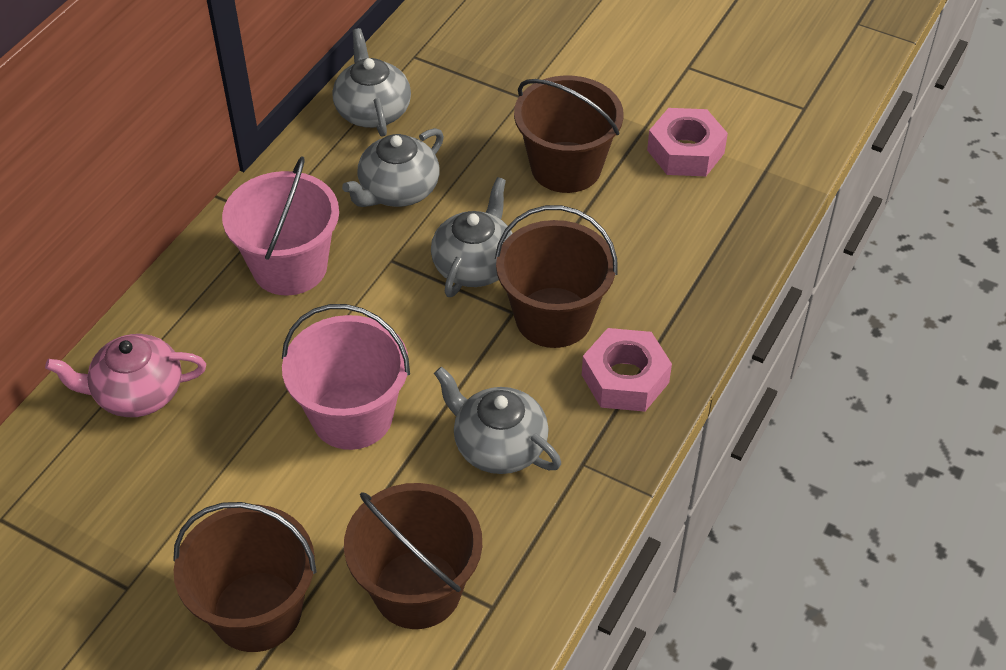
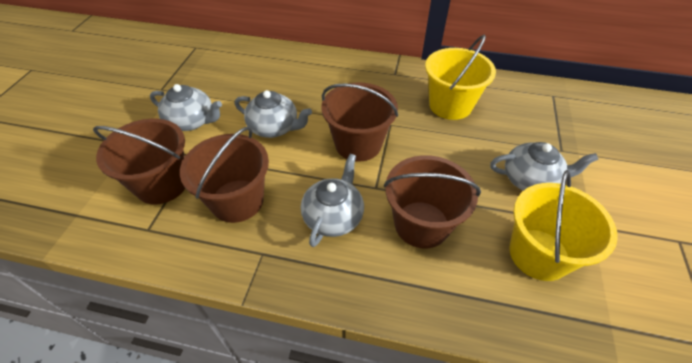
pink bucket: 2 -> 0
pink nut: 2 -> 0
pink teapot: 1 -> 0
yellow bucket: 0 -> 2

